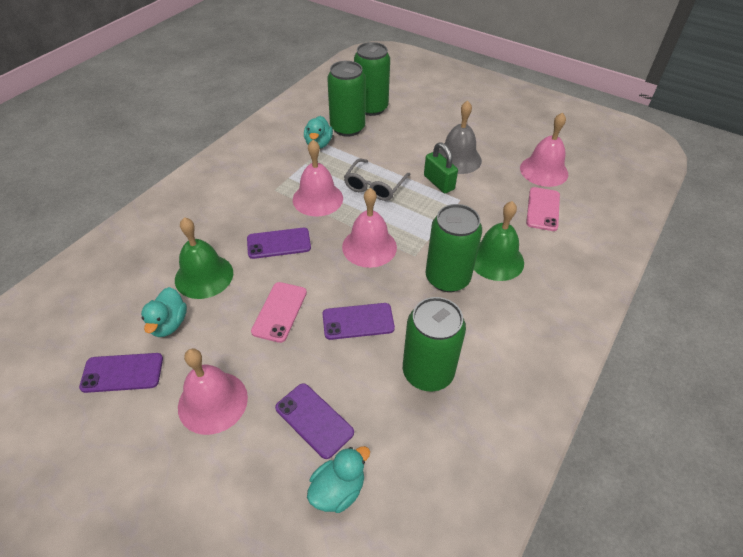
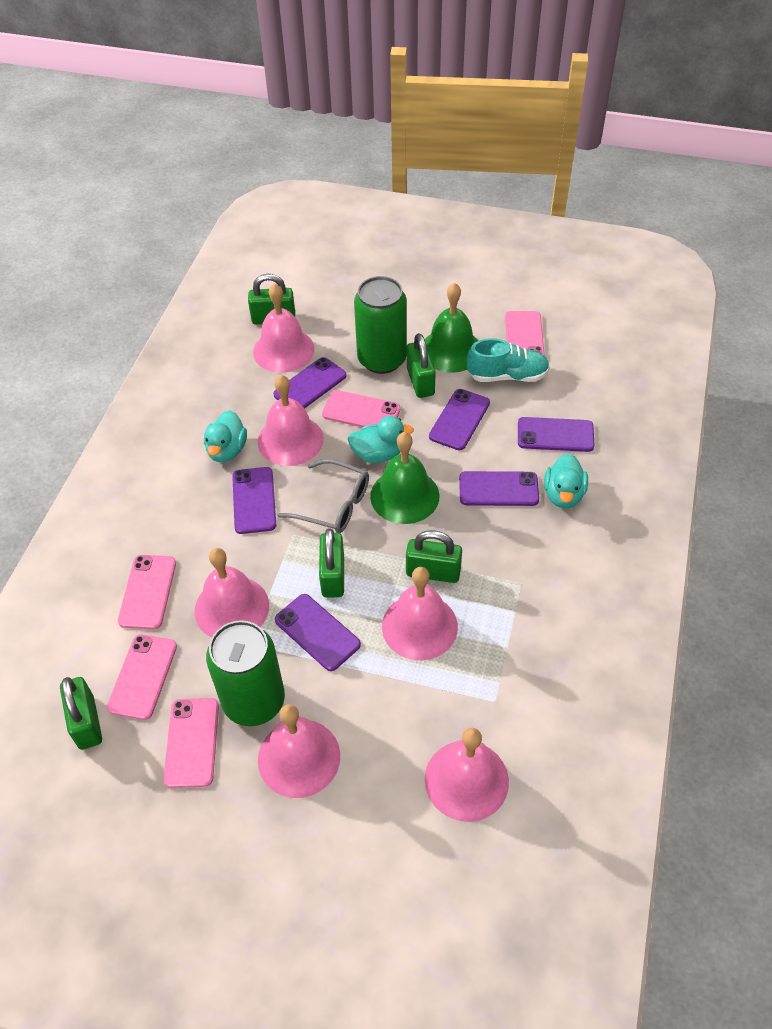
green can: 4 -> 2
green padlock: 1 -> 5
grey bell: 1 -> 0
pink bell: 4 -> 6
pink phone: 2 -> 5
purple phone: 4 -> 6
turquoise shoe: 0 -> 1

